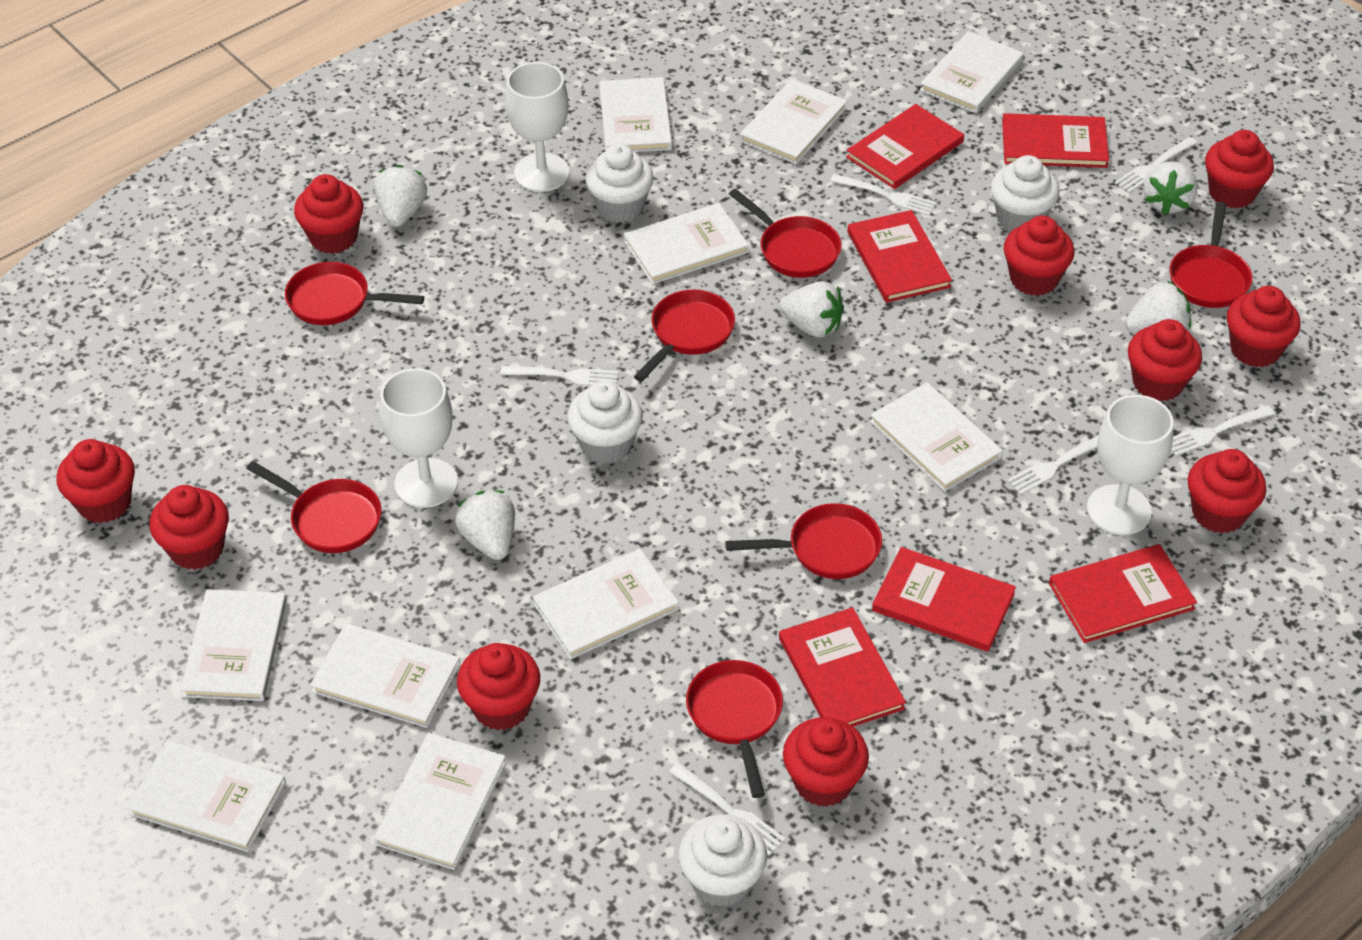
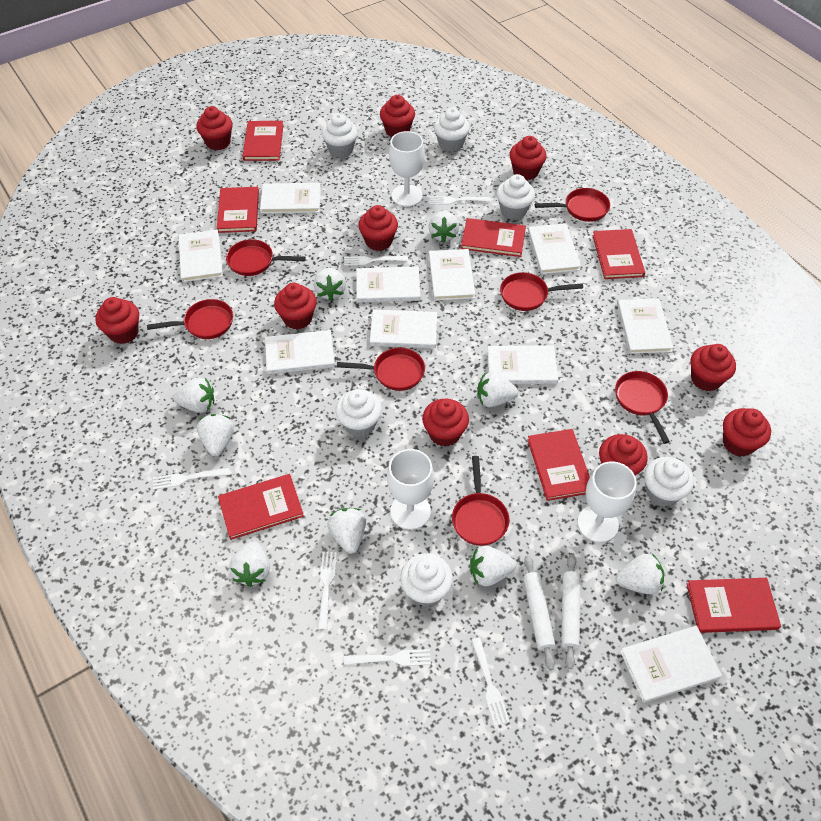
red book: 6 -> 7
white cupcake: 4 -> 6
white rolling pin: 0 -> 2
white strawberry: 5 -> 9

